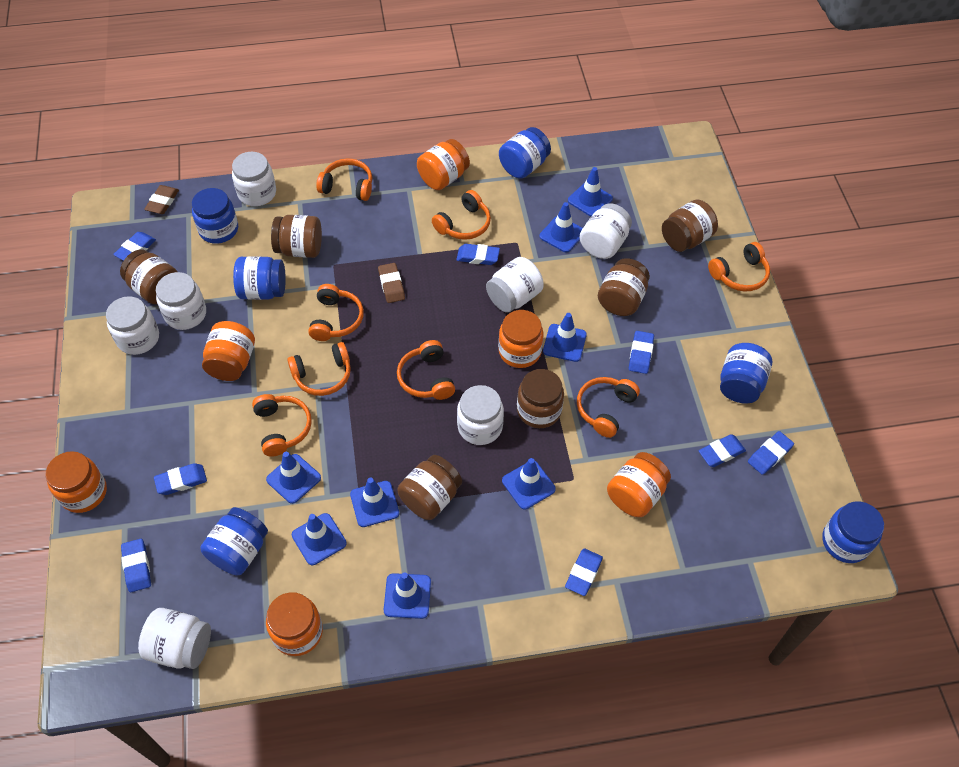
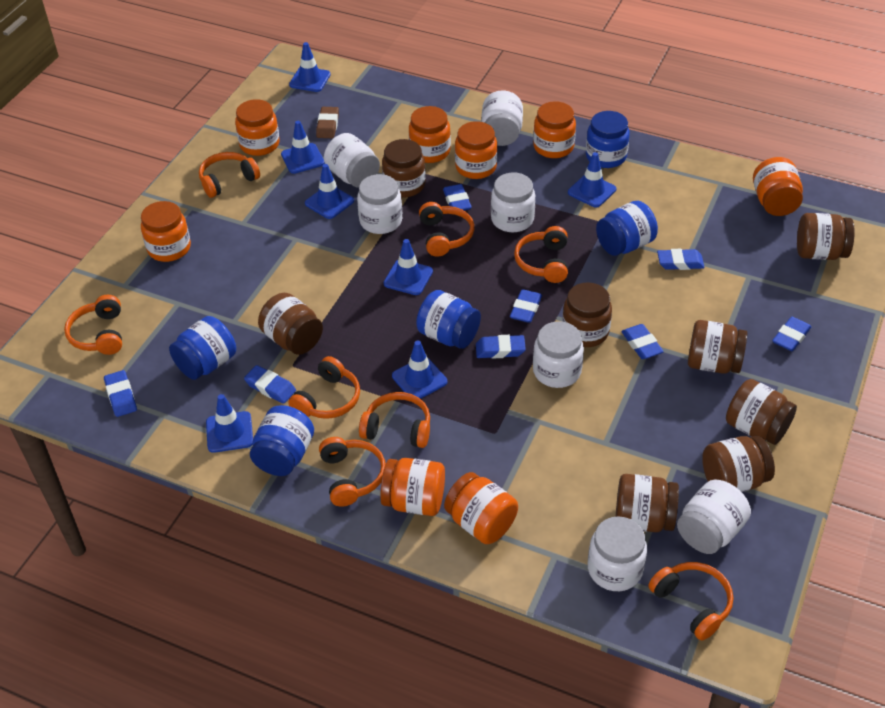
blue jar: 6 -> 5
blue traffic cone: 8 -> 7
brown eraser: 2 -> 1
brown jar: 6 -> 8
orange jar: 6 -> 8

